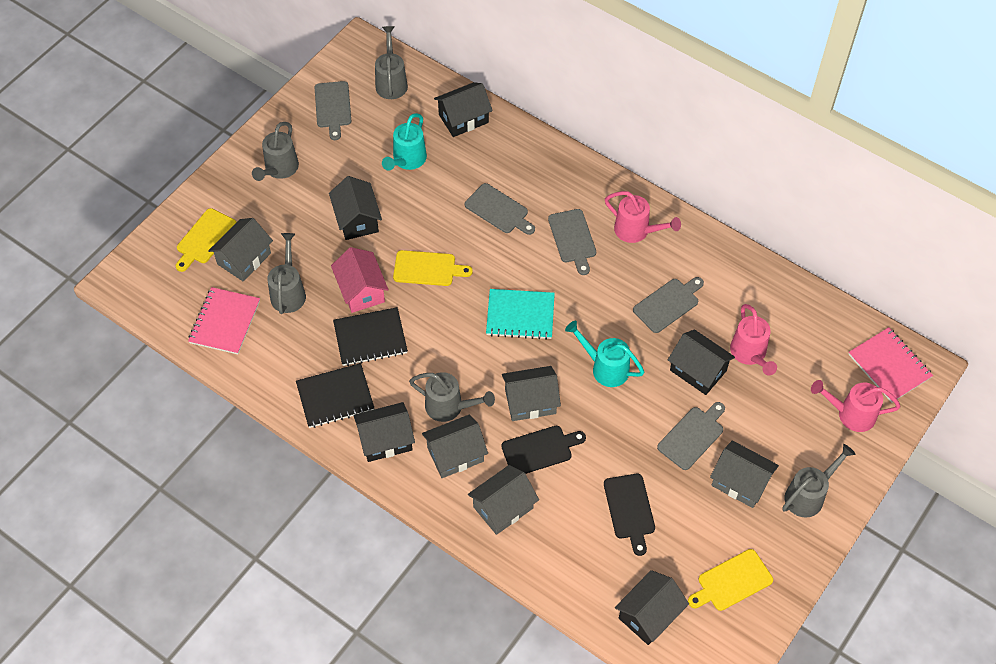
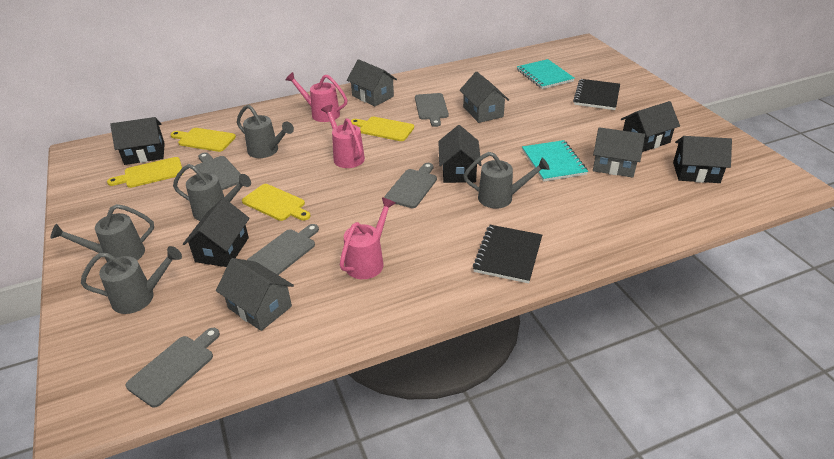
black cutting board: 2 -> 0
grey house: 5 -> 4
pink house: 1 -> 0
pink notebook: 2 -> 0
turquoise notebook: 1 -> 2
turquoise watering can: 2 -> 0
yellow cutting board: 3 -> 4

